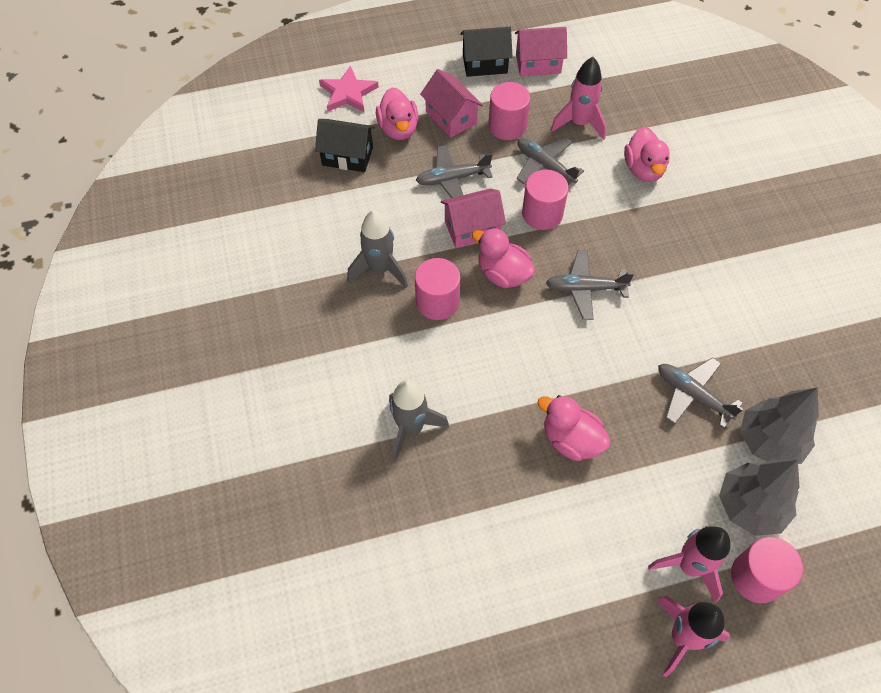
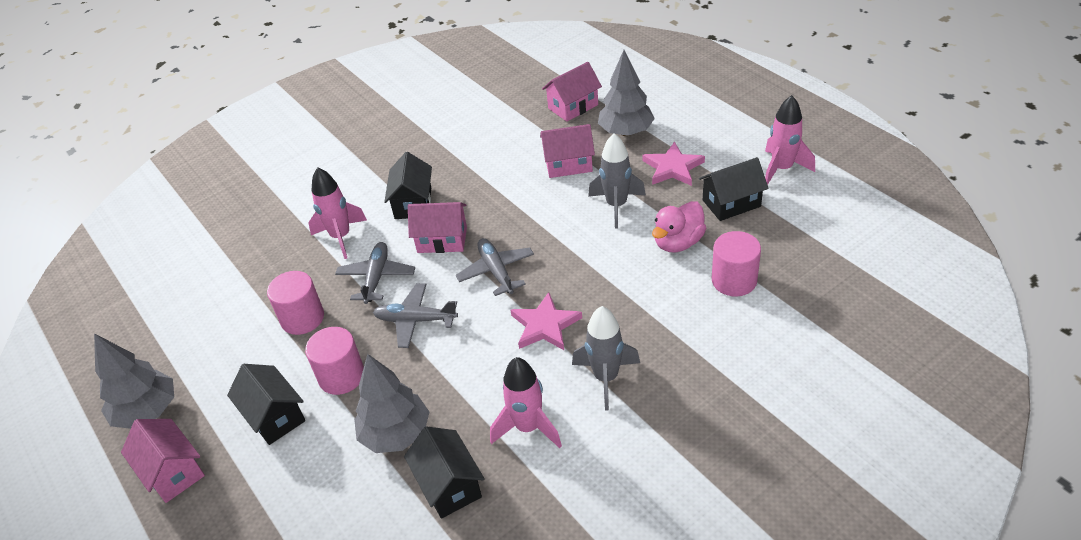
black house: 2 -> 4
grey plane: 4 -> 3
grey tree: 2 -> 3
pink cylinder: 4 -> 3
pink duck: 4 -> 1
pink house: 3 -> 4
pink star: 1 -> 2

